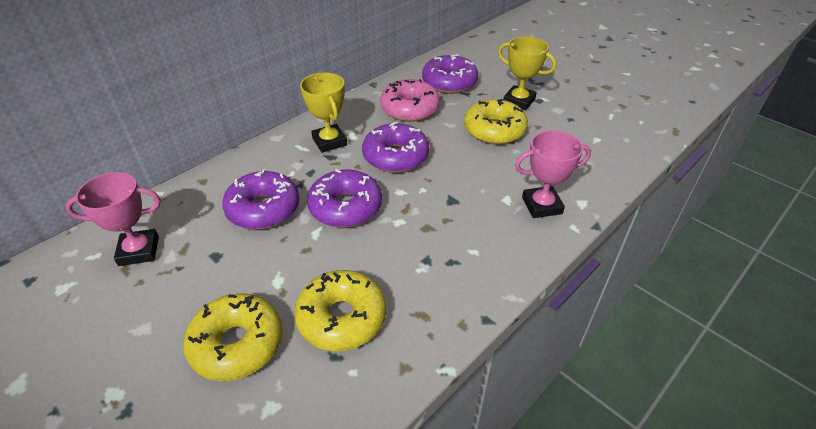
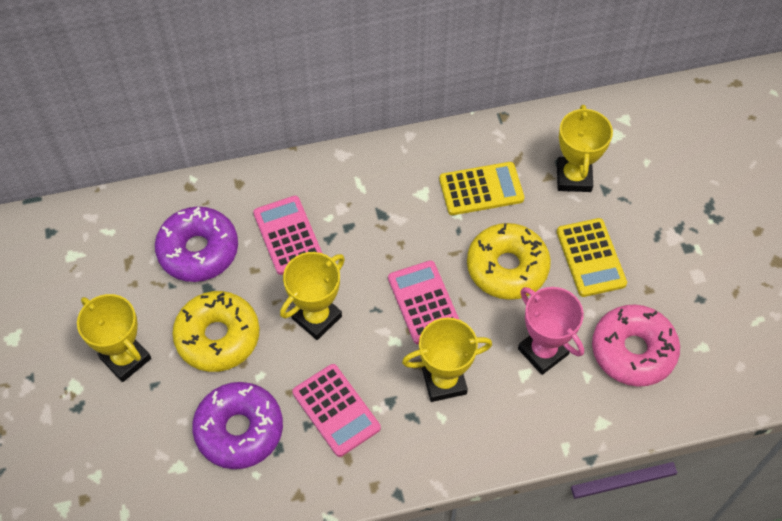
pink calculator: 0 -> 3
pink trophy: 2 -> 1
purple donut: 4 -> 2
yellow calculator: 0 -> 2
yellow donut: 3 -> 2
yellow trophy: 2 -> 4

